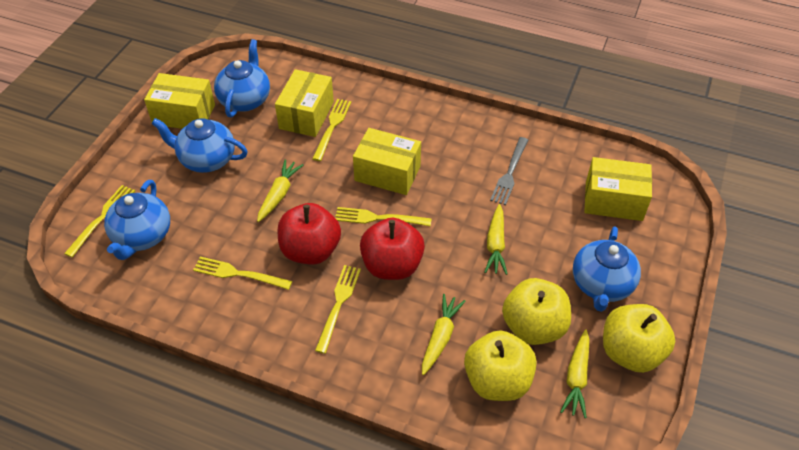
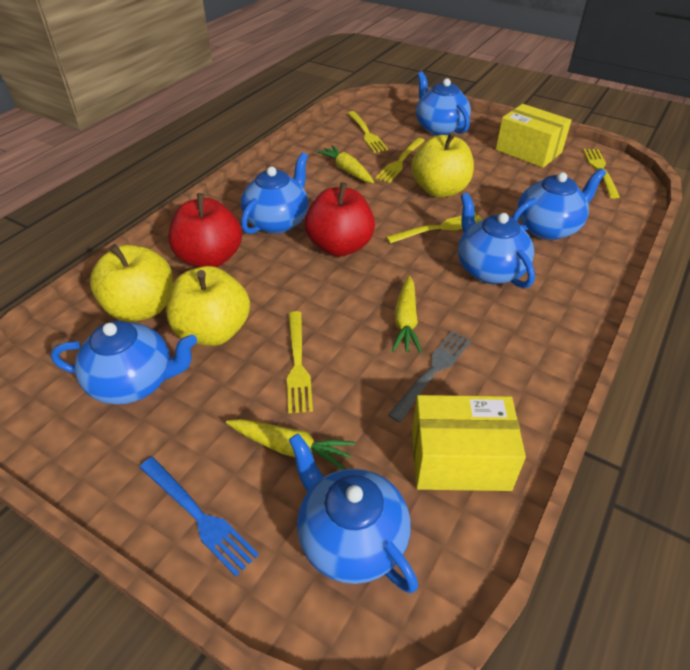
blue fork: 0 -> 1
blue teapot: 4 -> 6
yellow box: 4 -> 2
yellow carrot: 4 -> 3

